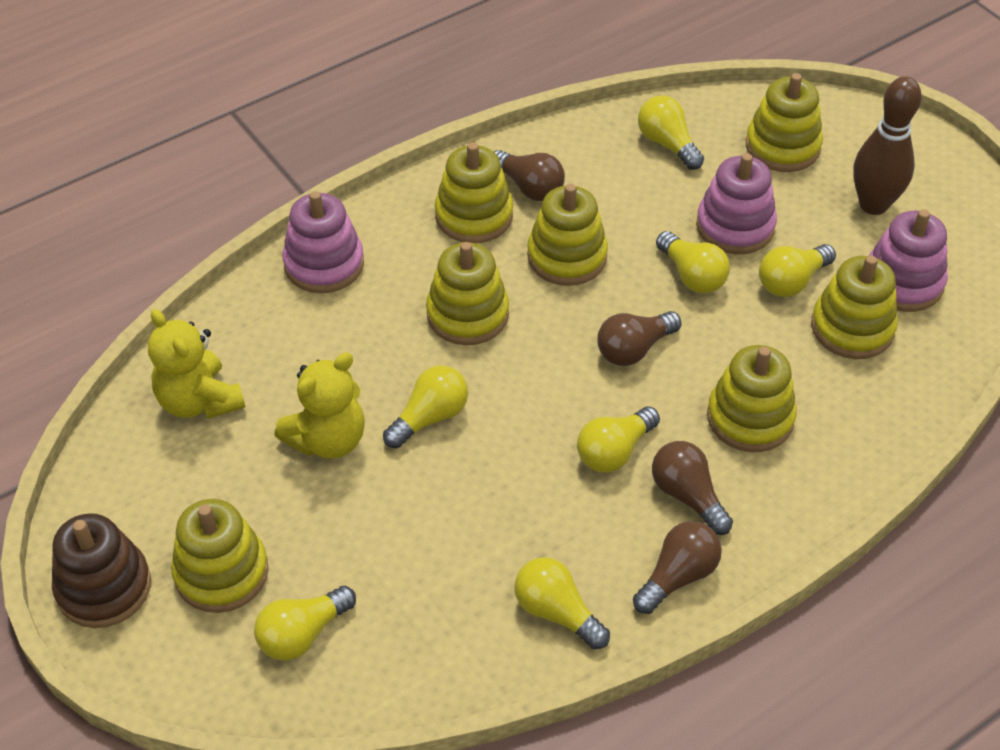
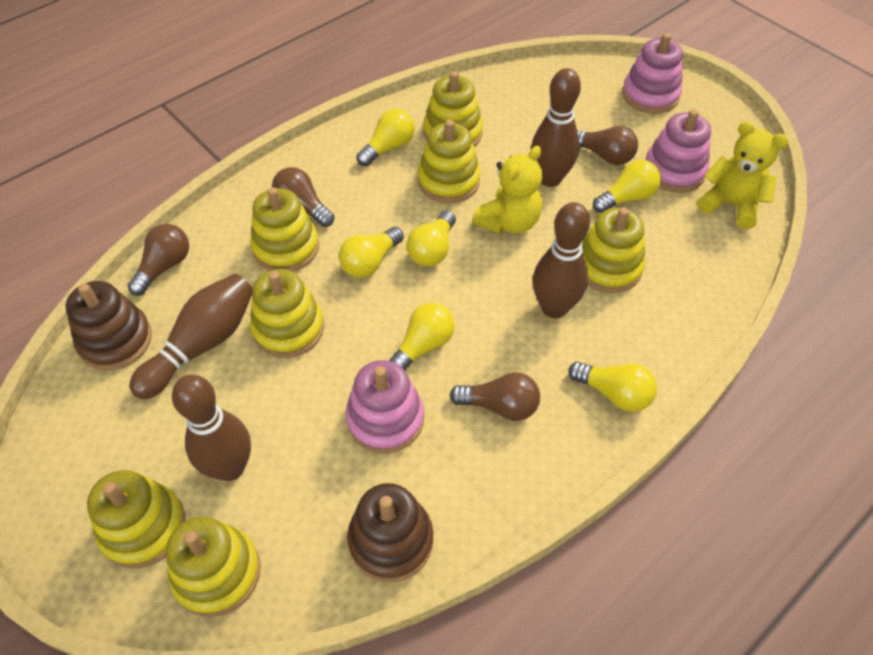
brown bowling pin: 1 -> 4
brown stacking toy: 1 -> 2
yellow light bulb: 7 -> 6

